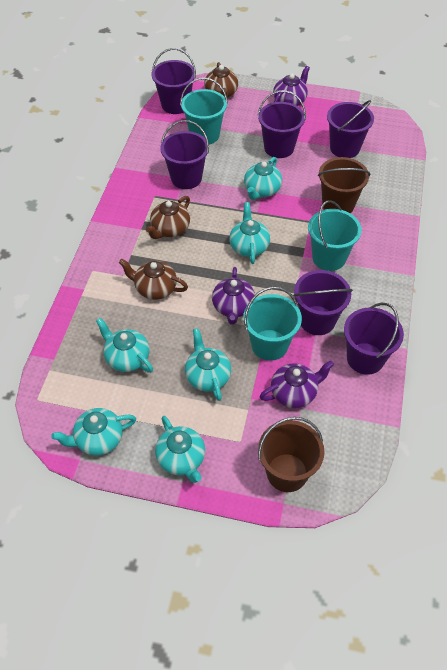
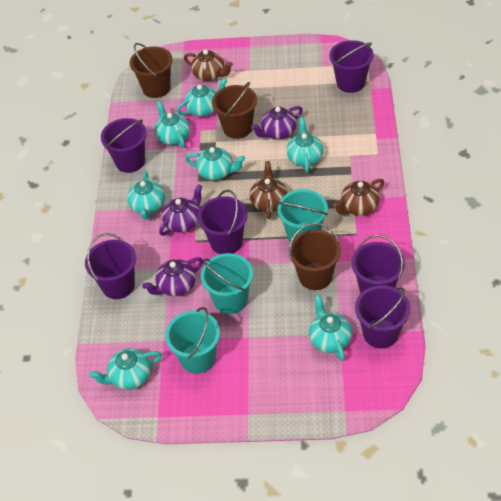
brown bucket: 2 -> 3
turquoise teapot: 6 -> 7

